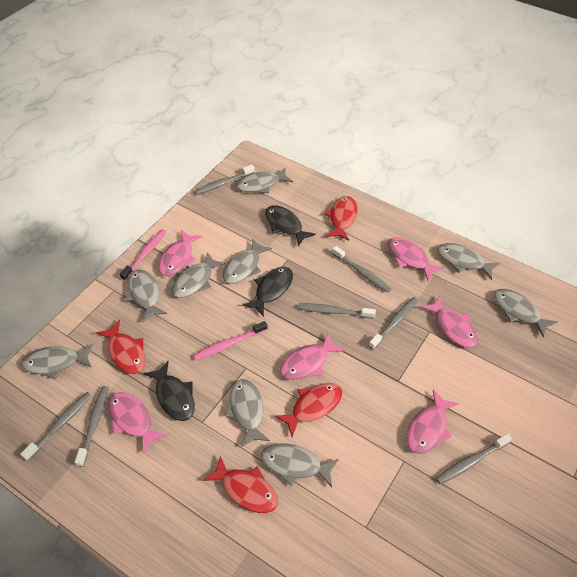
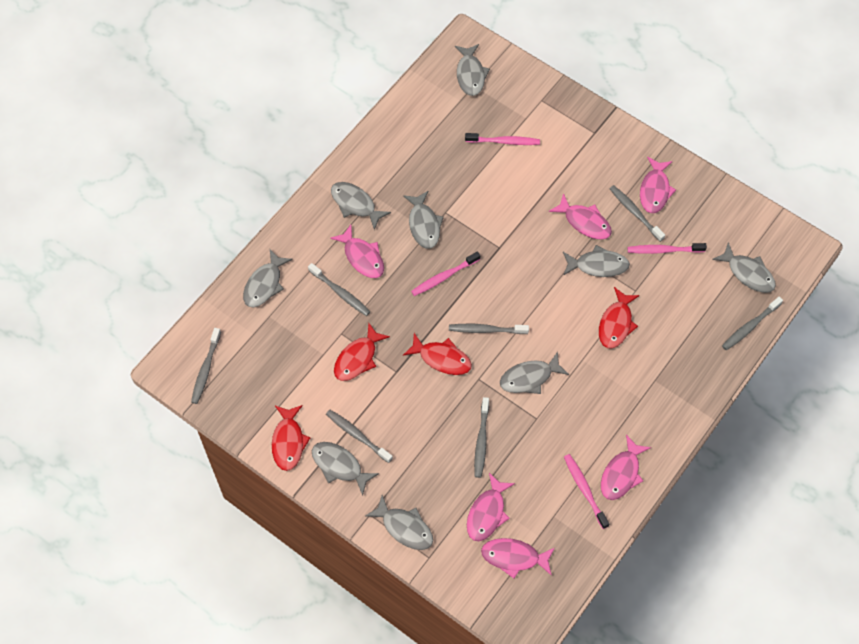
black fish: 3 -> 0
pink toothbrush: 2 -> 4

